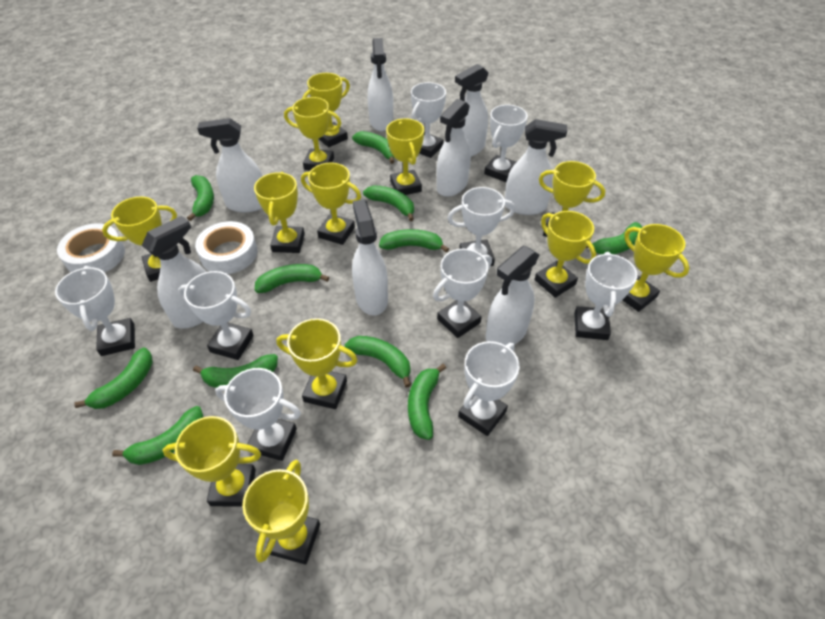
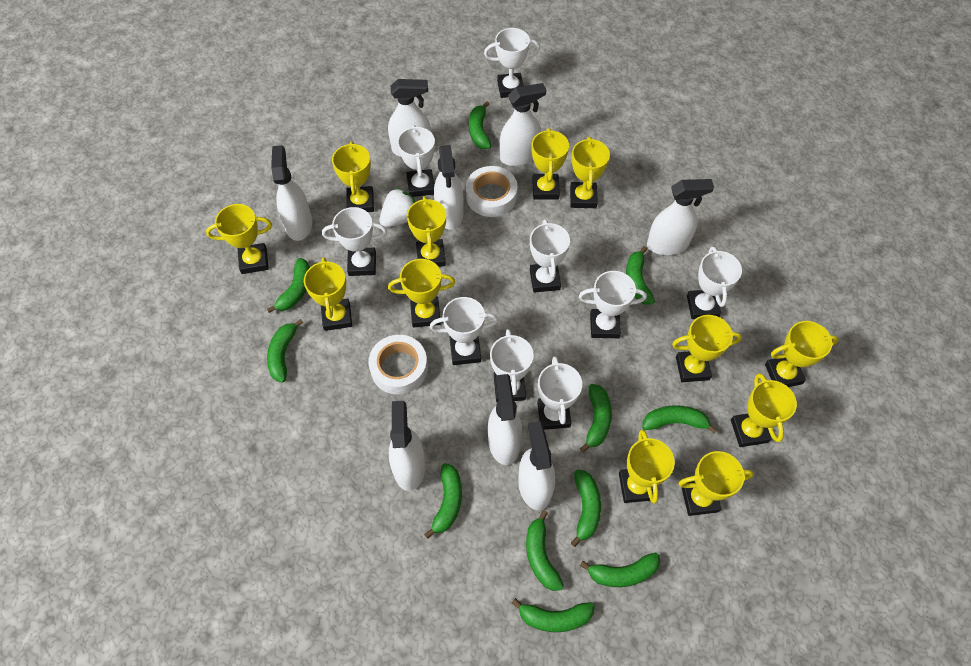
white strawberry: 0 -> 1

